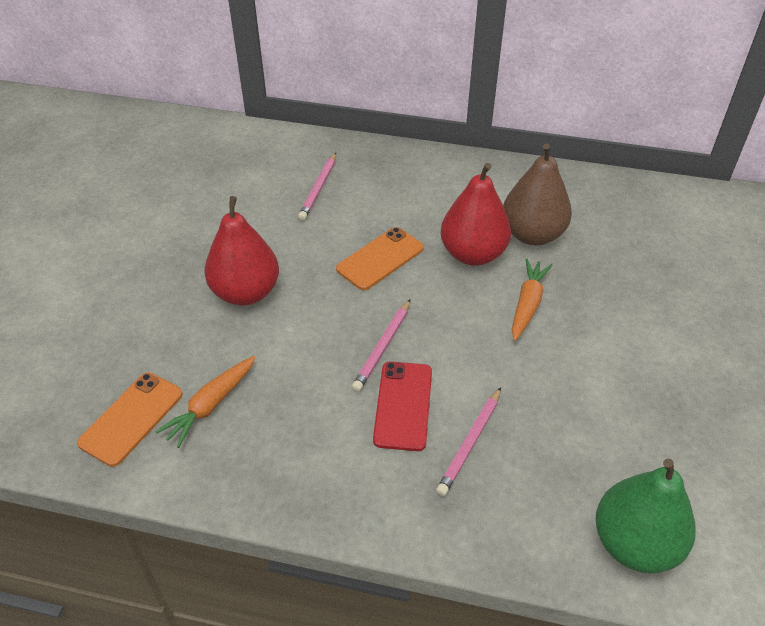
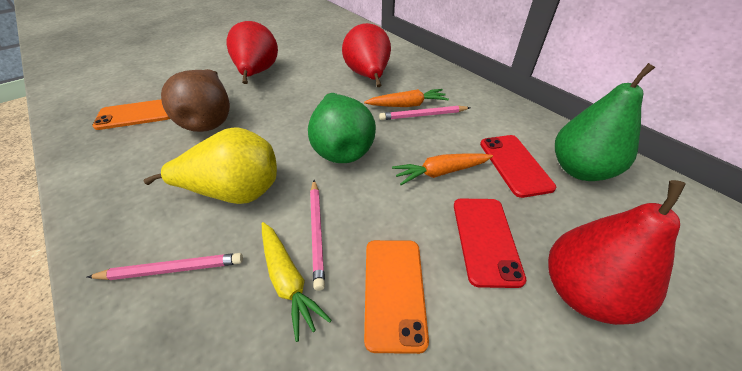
green pear: 1 -> 2
red pear: 2 -> 3
red phone: 1 -> 2
yellow carrot: 0 -> 1
yellow pear: 0 -> 1

